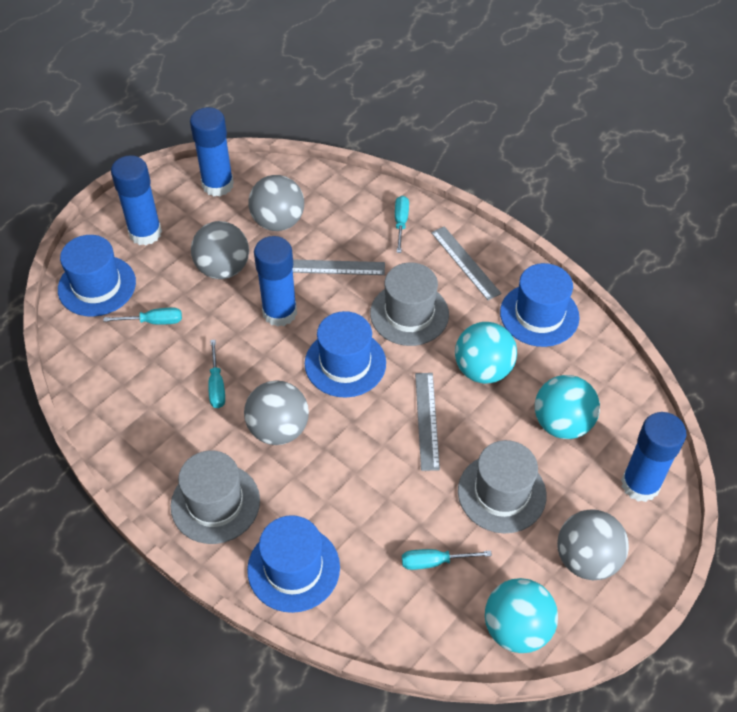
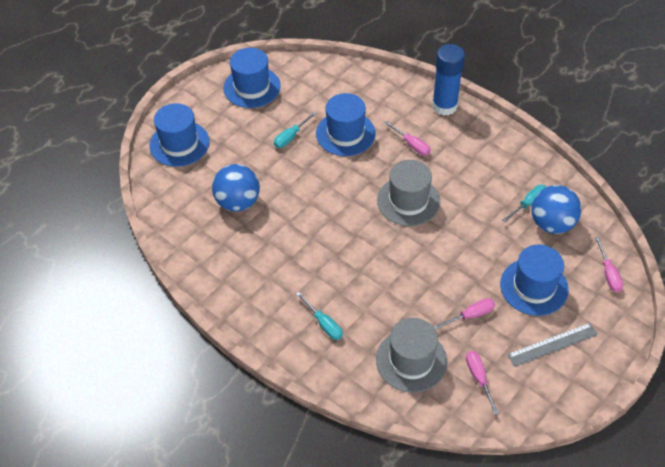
blue ball: 0 -> 2
blue glue stick: 4 -> 1
grey ball: 4 -> 0
grey hat: 3 -> 2
grey ruler: 3 -> 1
pink screwdriver: 0 -> 4
turquoise ball: 3 -> 0
turquoise screwdriver: 4 -> 3

